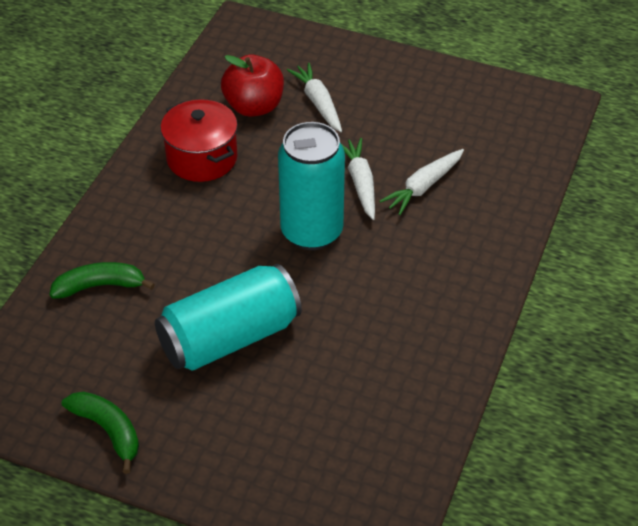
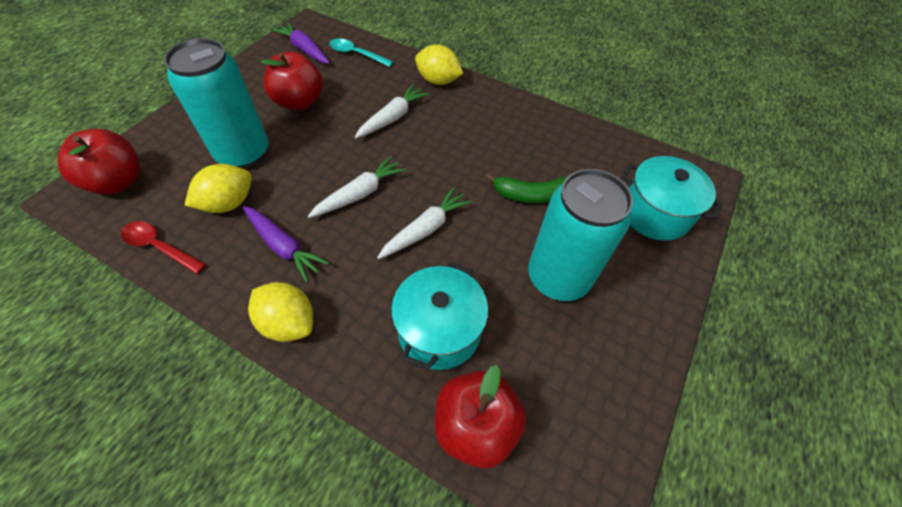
green banana: 2 -> 1
purple carrot: 0 -> 2
red apple: 1 -> 3
red pot: 1 -> 0
red spoon: 0 -> 1
turquoise pot: 0 -> 2
turquoise spoon: 0 -> 1
yellow lemon: 0 -> 3

